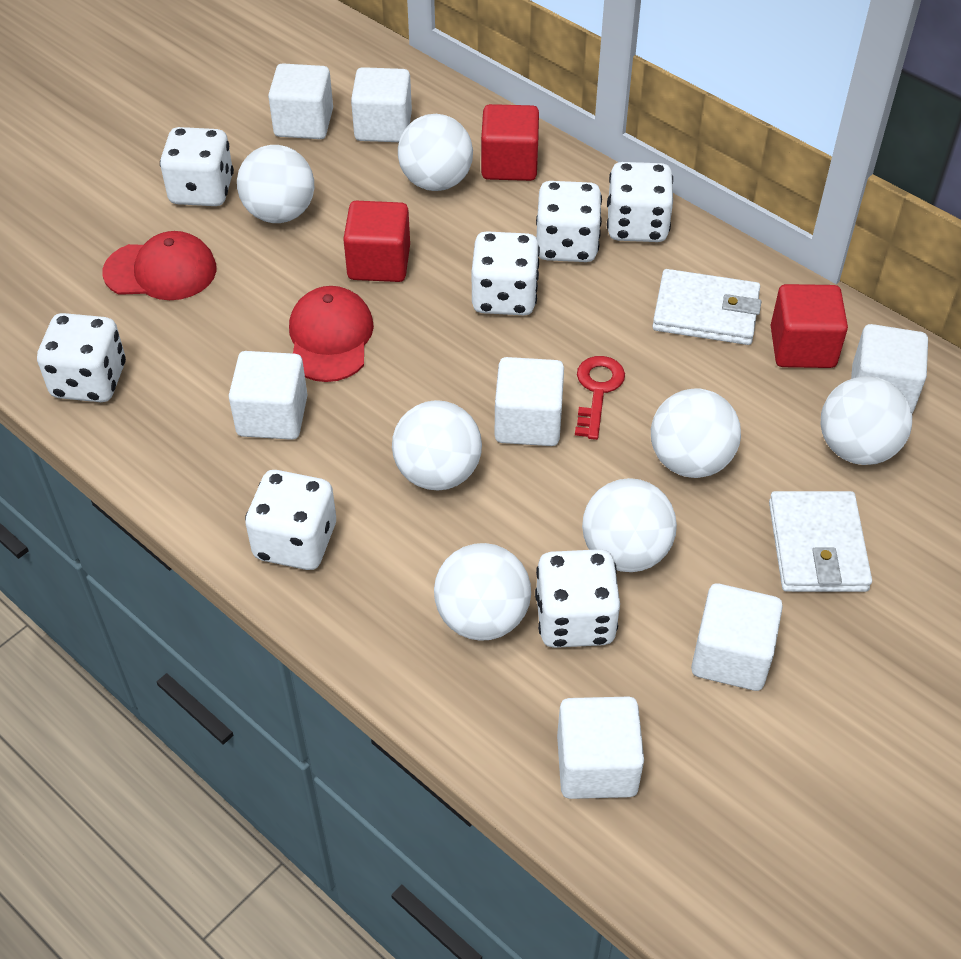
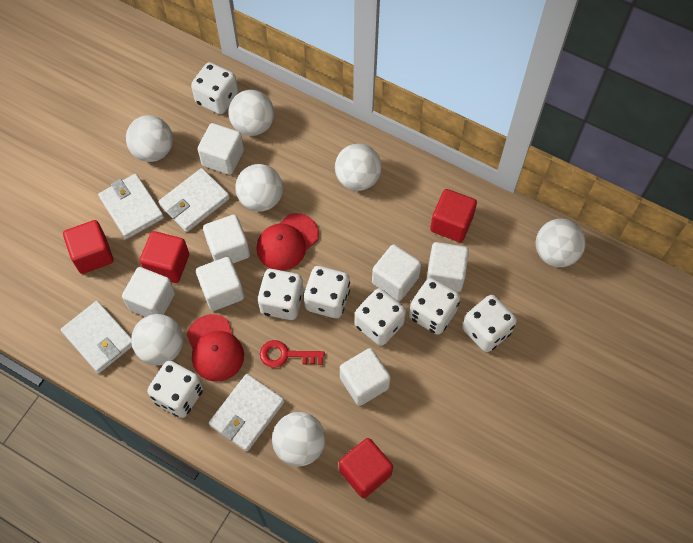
red cube: 3 -> 4
white wallet: 2 -> 4

